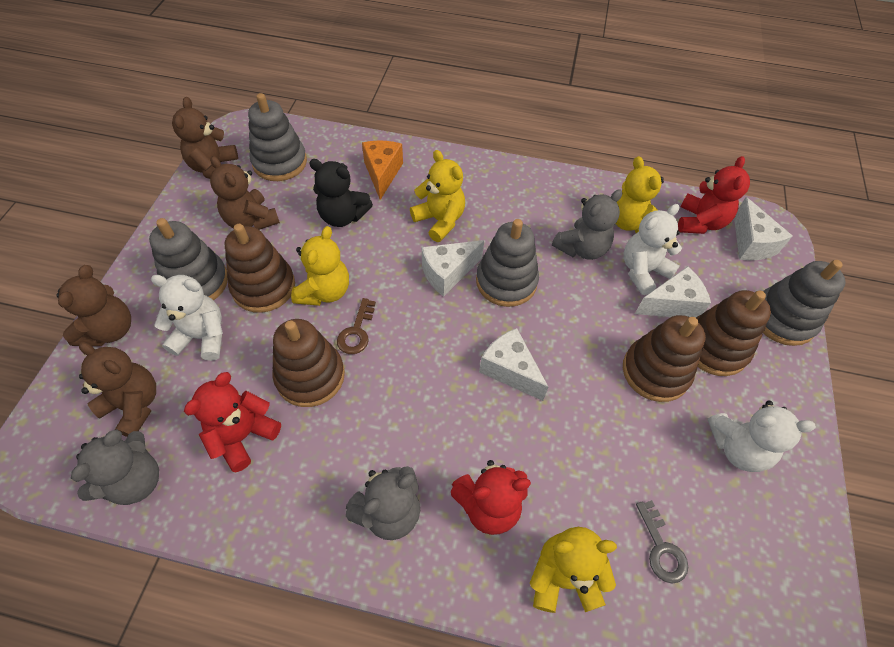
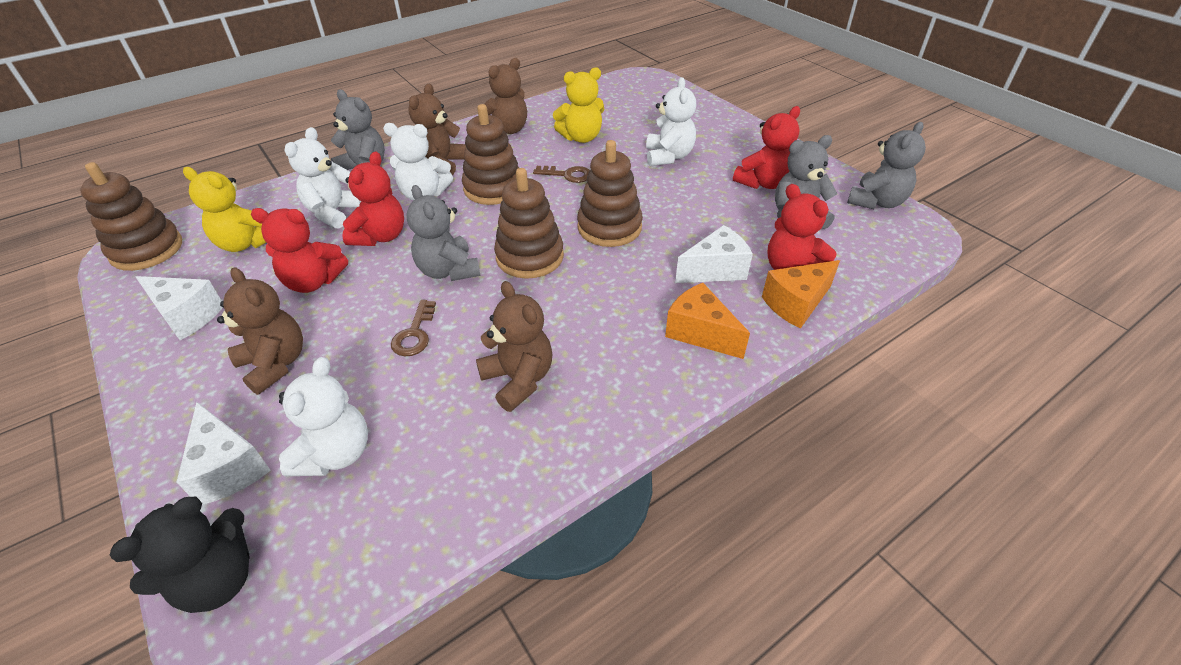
brown key: 1 -> 2
grey key: 1 -> 0
grey stacking toy: 4 -> 0
grey teddy bear: 3 -> 4
orange cheese: 1 -> 2
red teddy bear: 3 -> 4
white cheese: 4 -> 3
white teddy bear: 3 -> 4
yellow teddy bear: 4 -> 2

